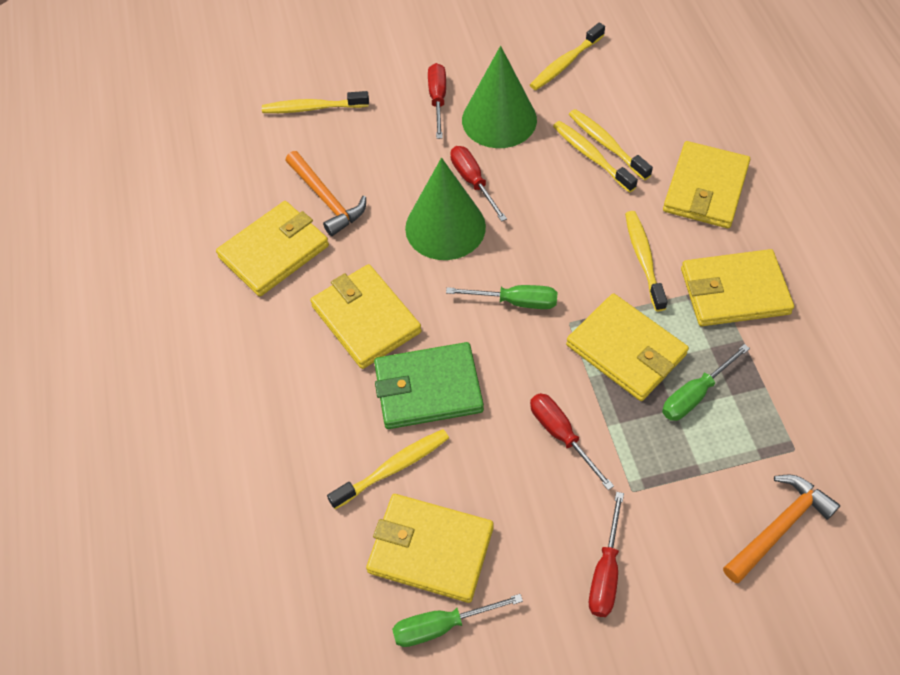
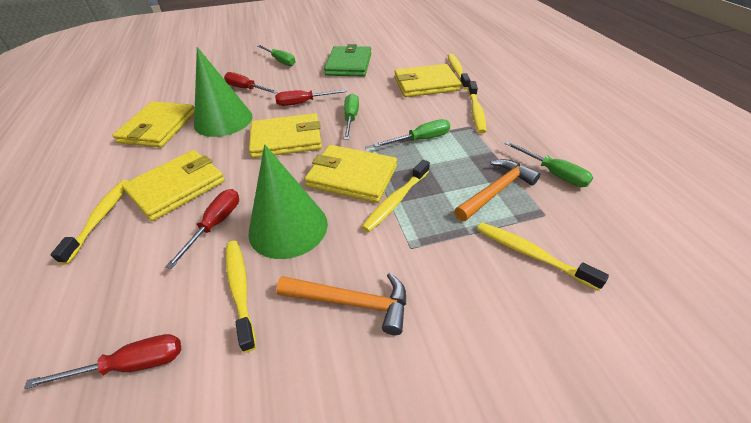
green screwdriver: 3 -> 4
yellow wallet: 6 -> 5

